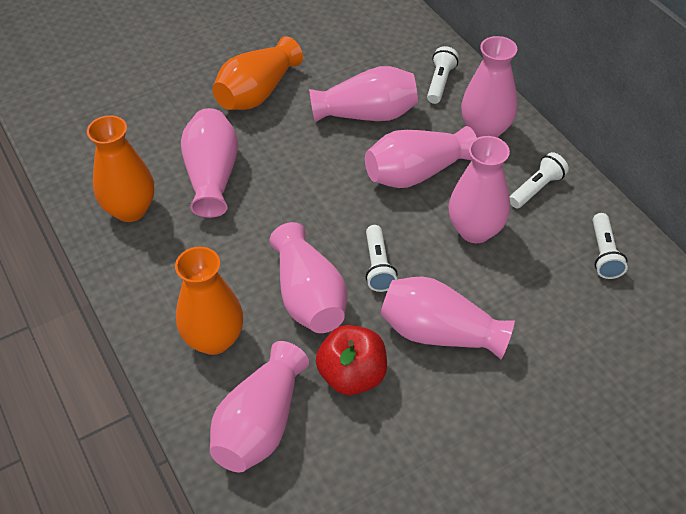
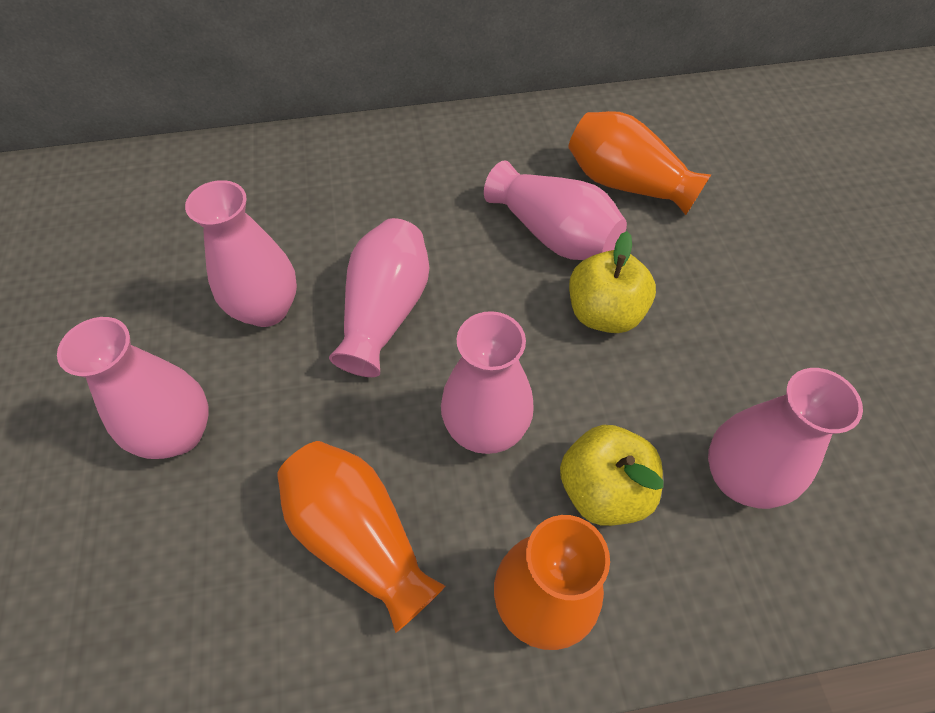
pink vase: 8 -> 6
red apple: 1 -> 0
white flashlight: 4 -> 0
yellow apple: 0 -> 2

